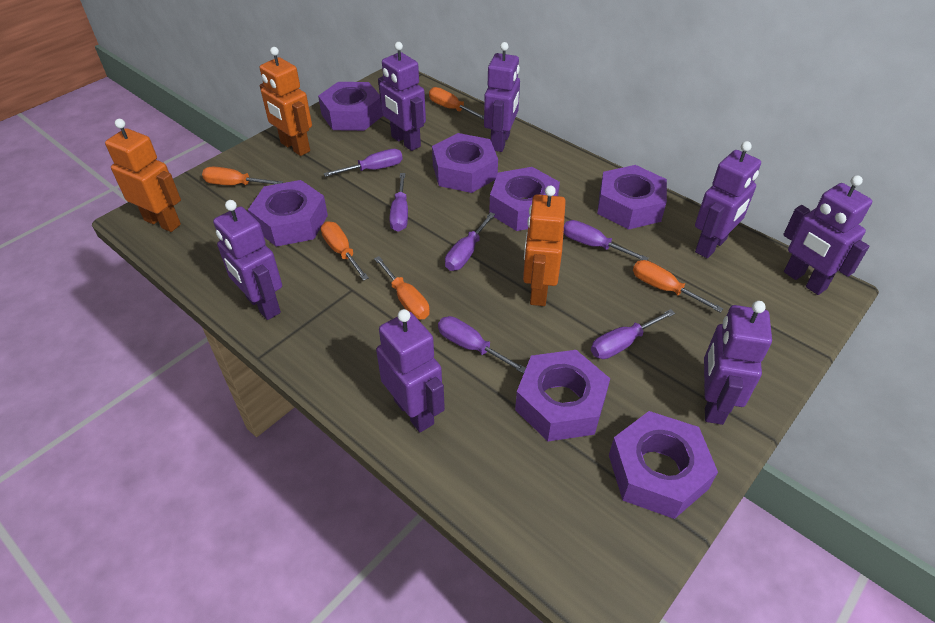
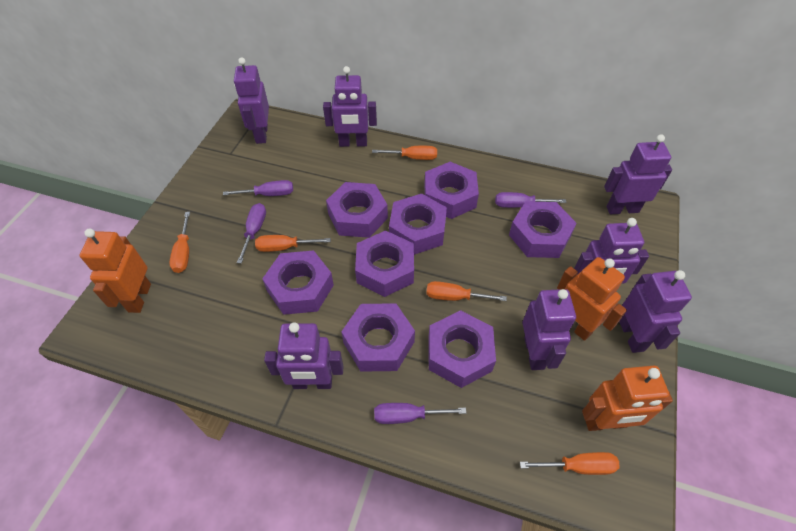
purple nut: 7 -> 8
purple screwdriver: 6 -> 4

